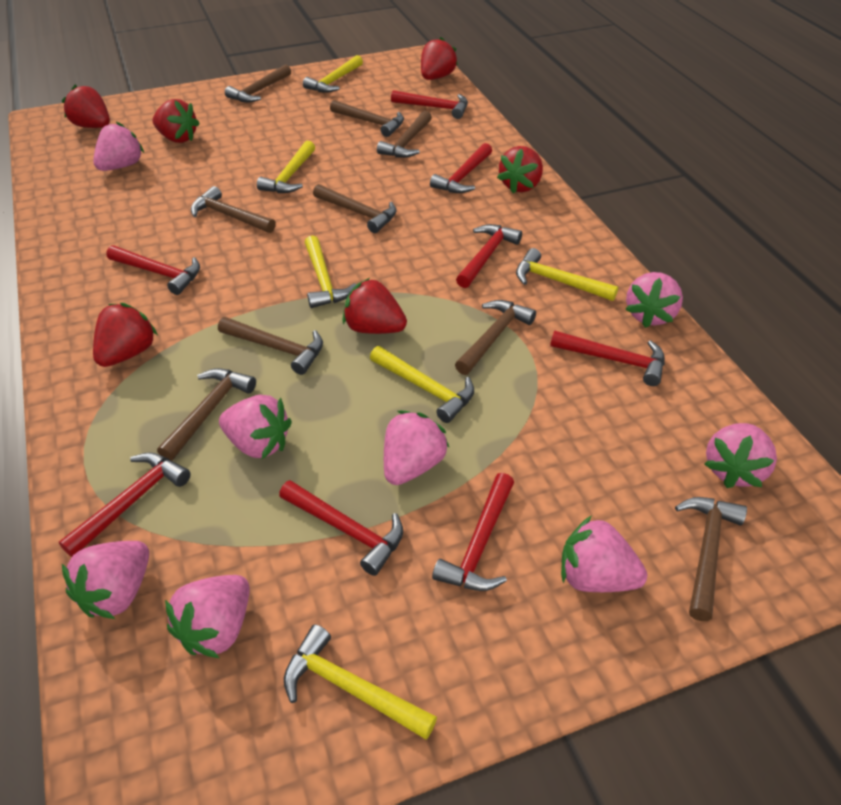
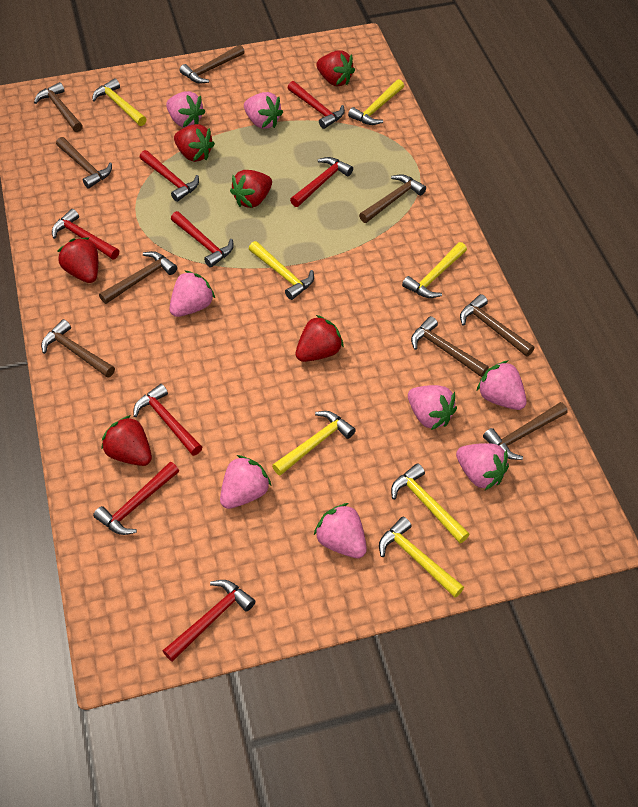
yellow hammer: 6 -> 7

